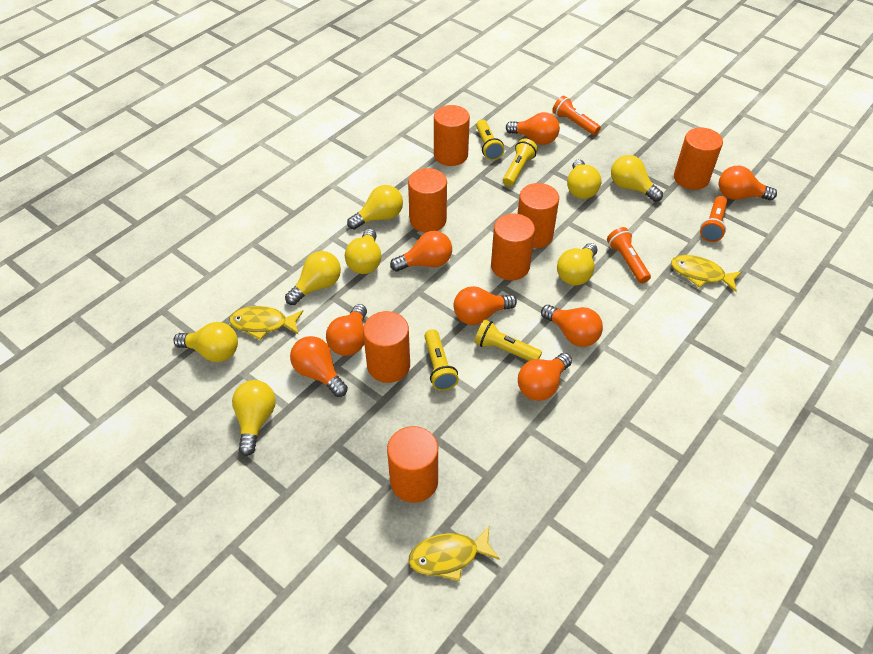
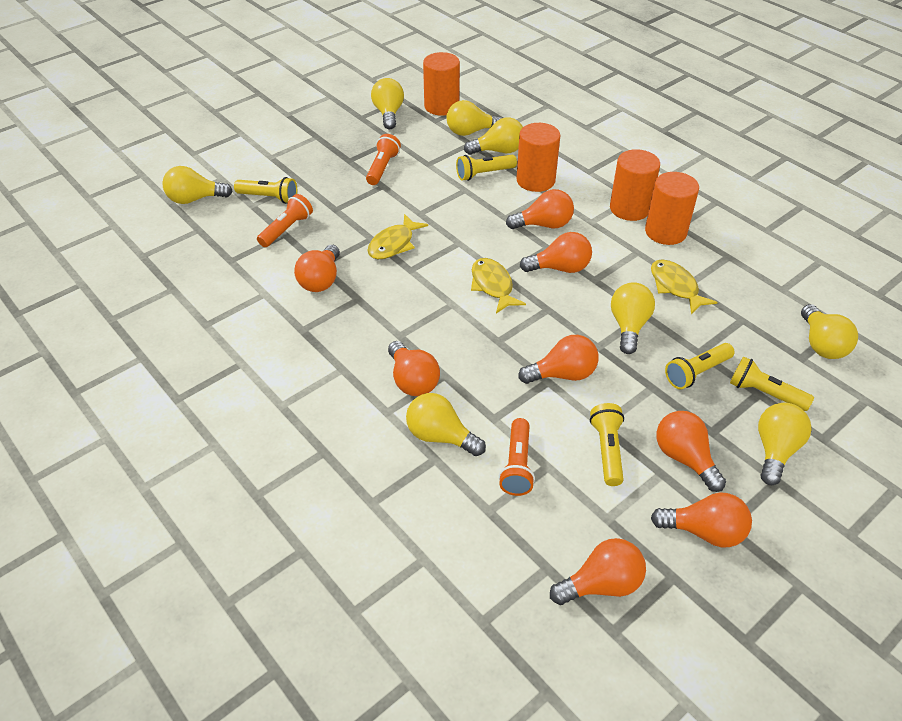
orange cylinder: 7 -> 4
yellow flashlight: 4 -> 5

